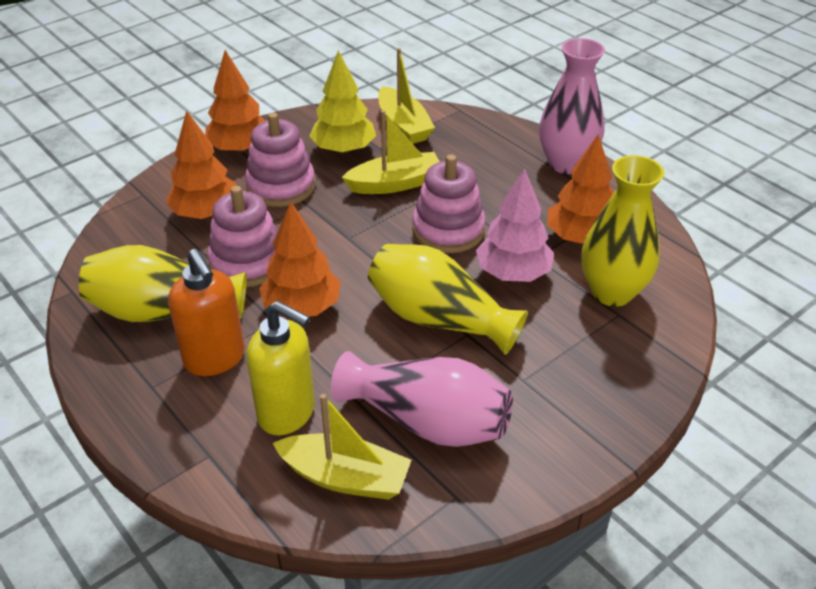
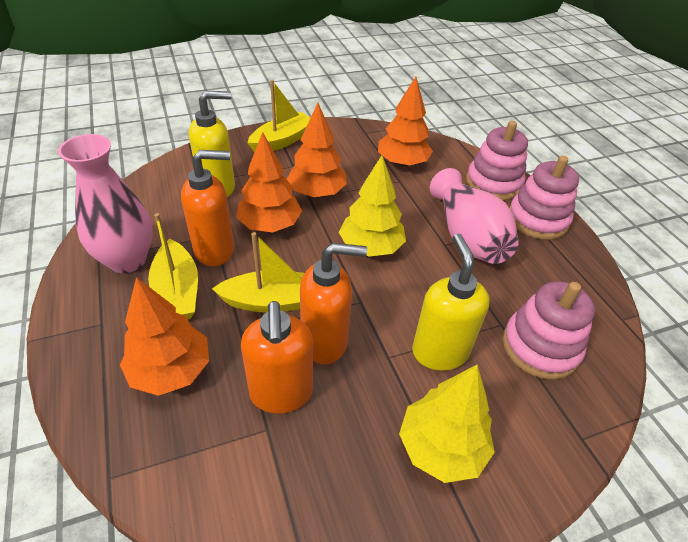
orange soap dispenser: 1 -> 3
pink tree: 1 -> 0
yellow soap dispenser: 1 -> 2
yellow tree: 1 -> 2
yellow vase: 3 -> 0

